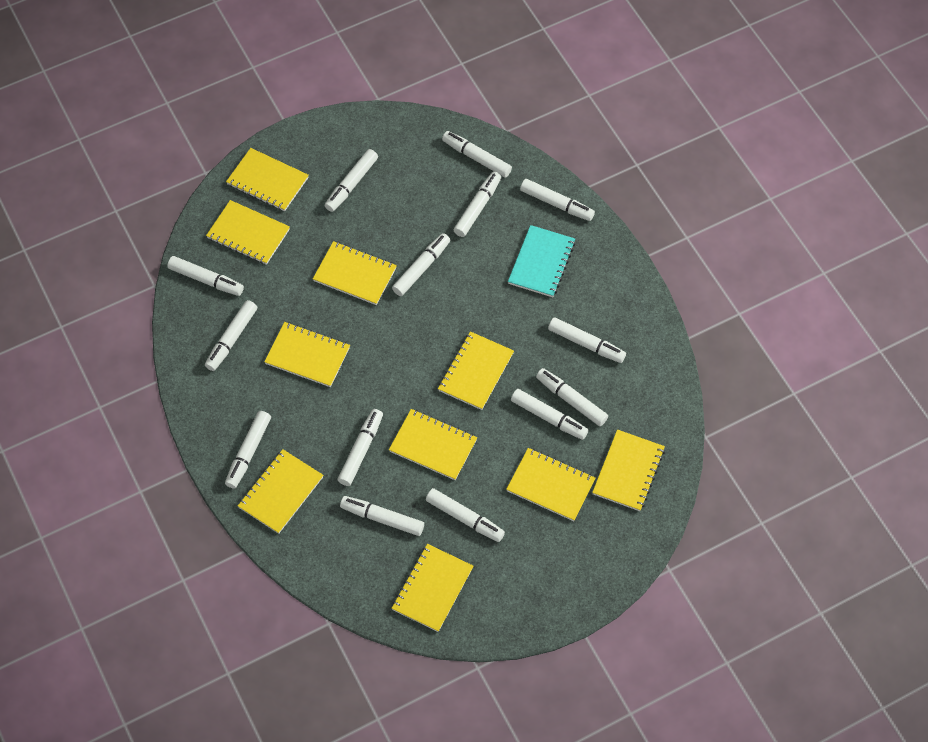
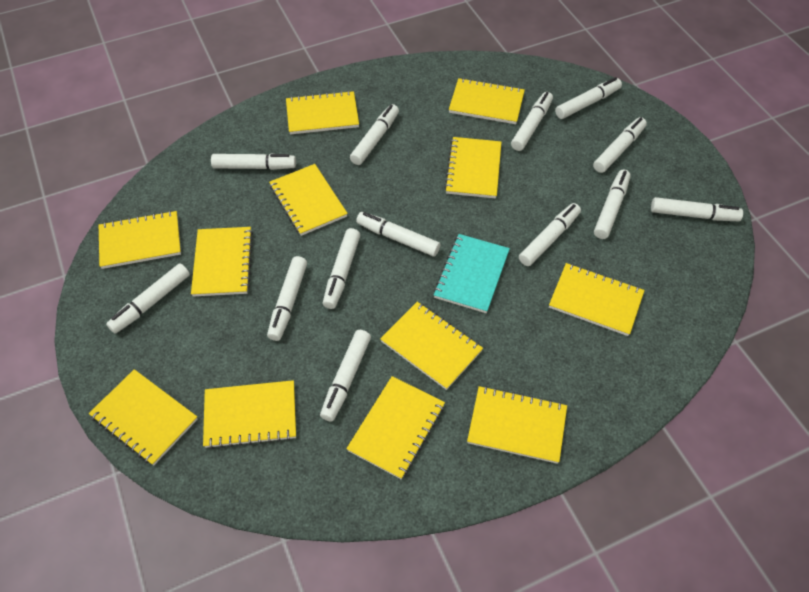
white marker: 14 -> 13
yellow notebook: 10 -> 12

